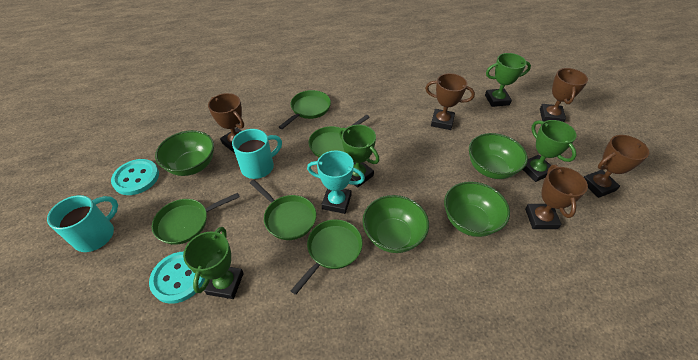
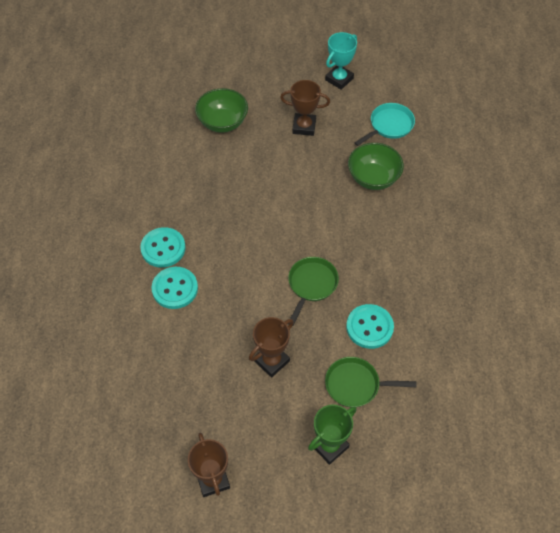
brown trophy: 5 -> 3
green bowl: 4 -> 2
green pan: 5 -> 2
green trophy: 4 -> 1
turquoise button: 2 -> 3
turquoise mug: 2 -> 0
turquoise pan: 0 -> 1

